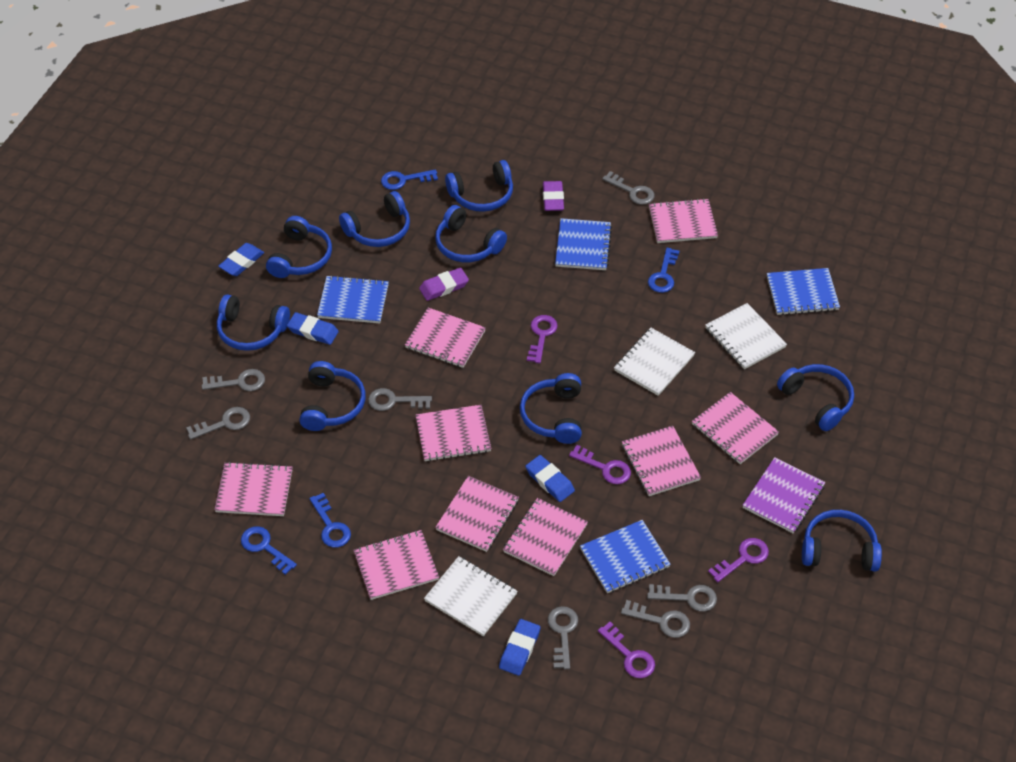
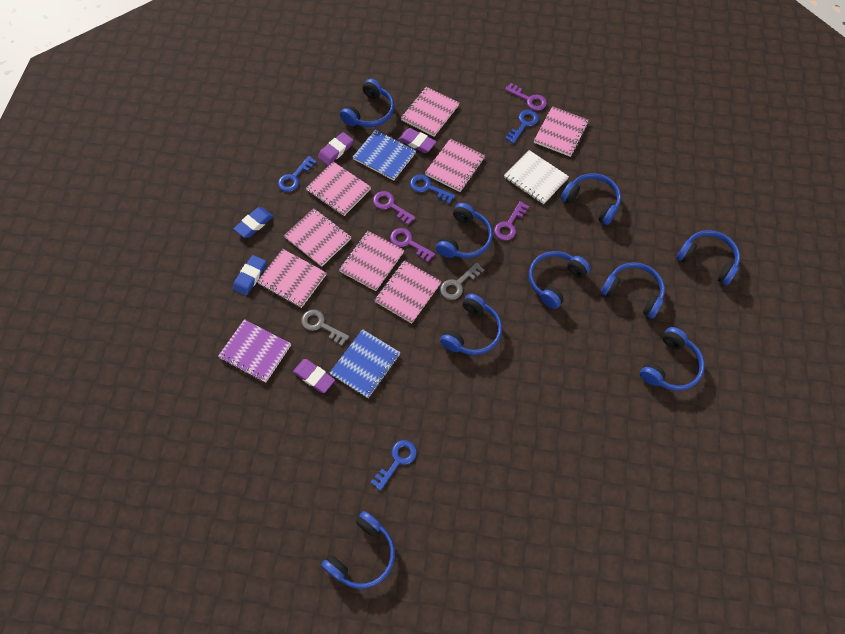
blue eraser: 4 -> 2
blue notebook: 4 -> 2
grey key: 7 -> 2
pink notebook: 9 -> 8
purple eraser: 2 -> 3
white notebook: 3 -> 1

